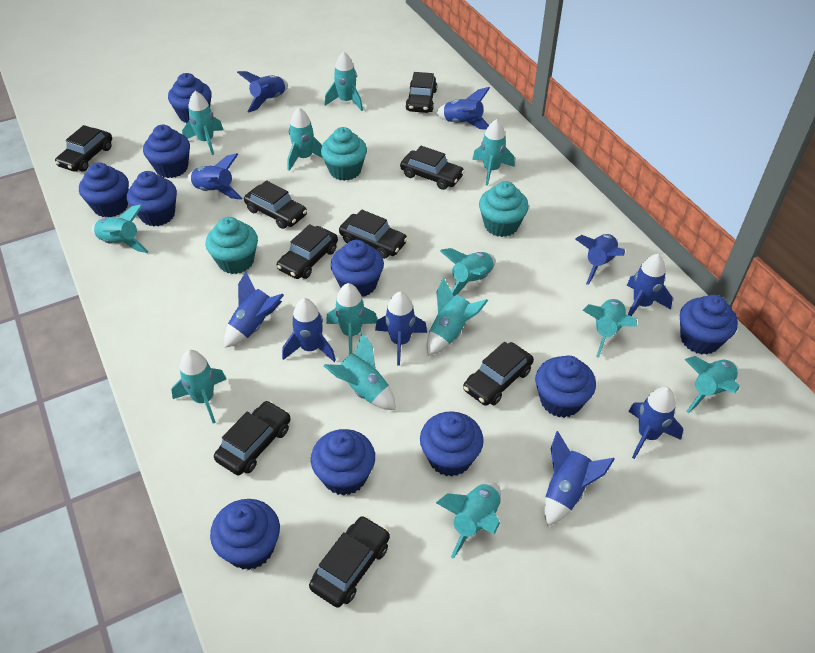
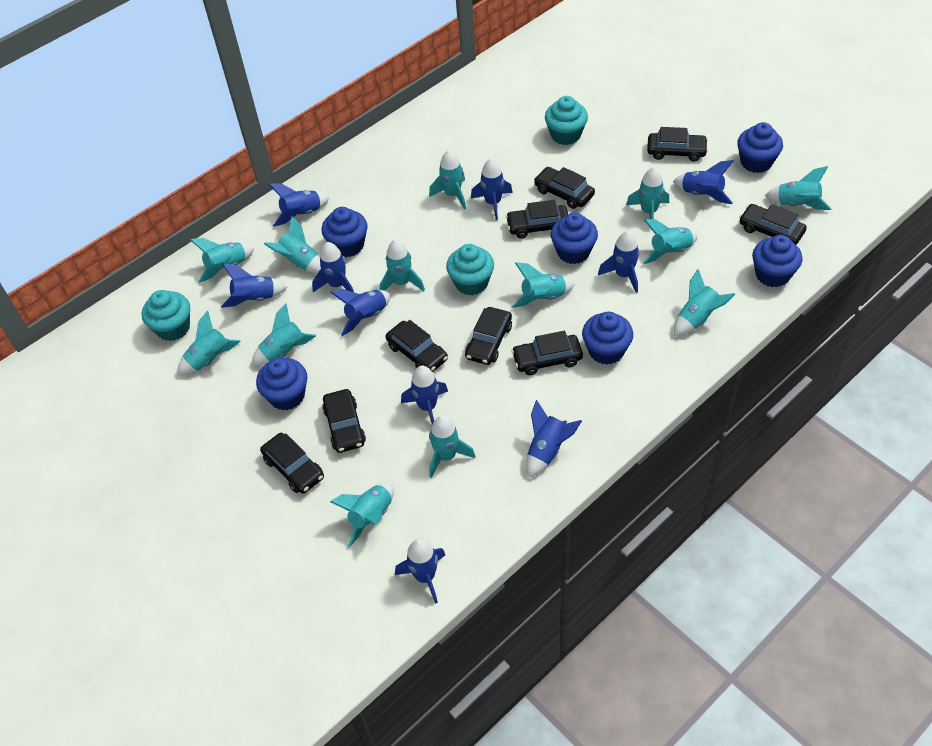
blue cupcake: 10 -> 6

